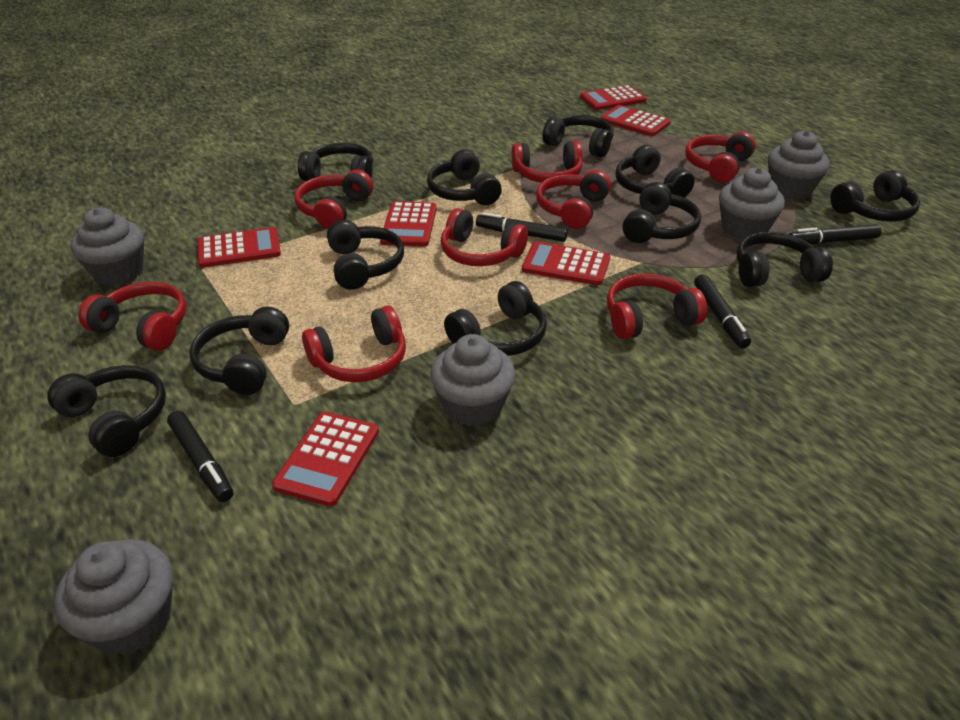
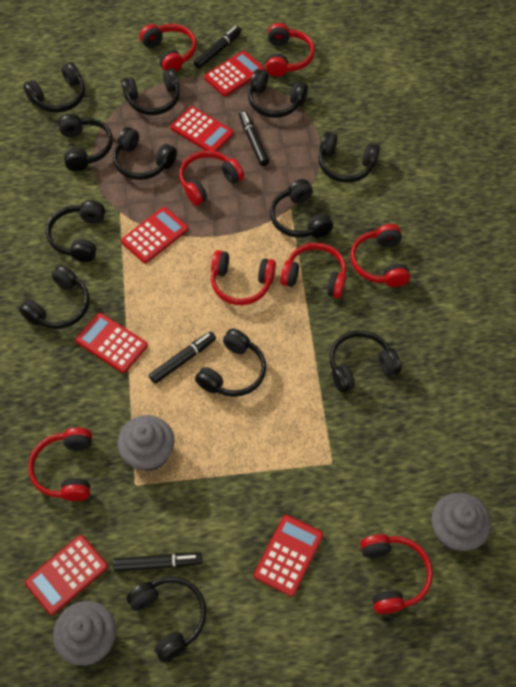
black headphones: 11 -> 12
grey cupcake: 5 -> 3

